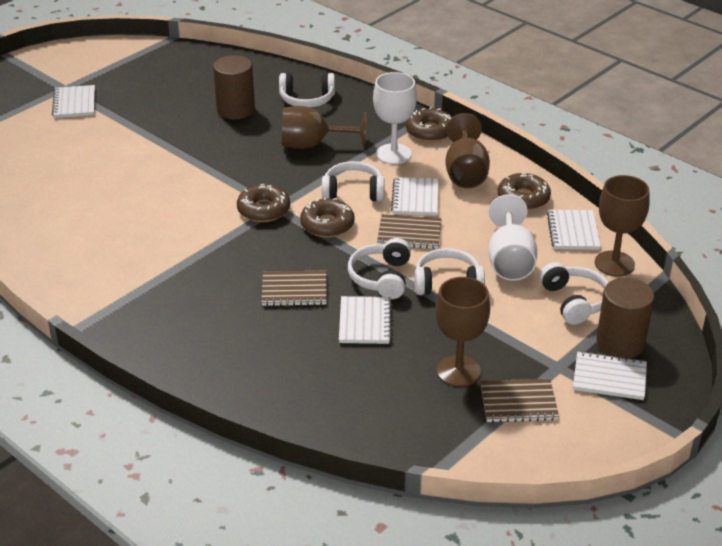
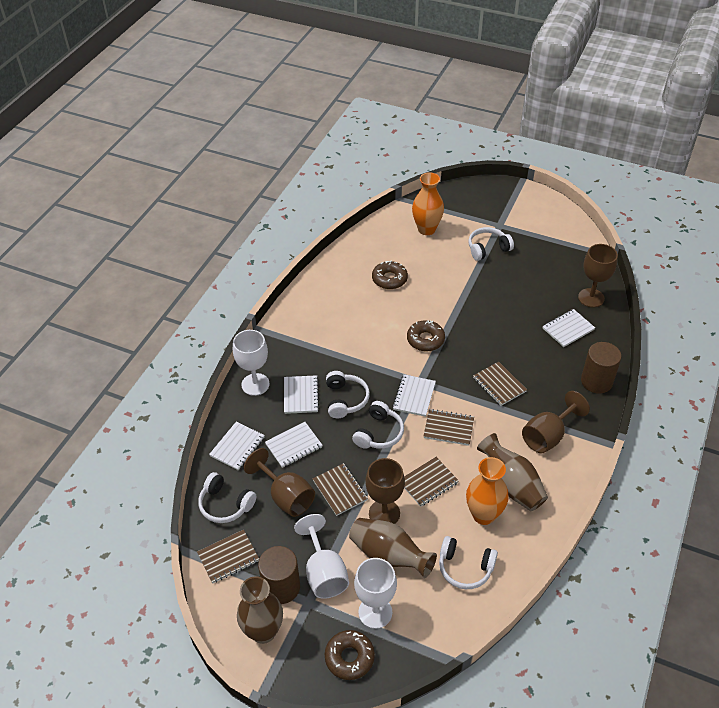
brown donut: 4 -> 3
brown notebook: 3 -> 5
brown vase: 0 -> 3
orange vase: 0 -> 2
white goblet: 2 -> 3

